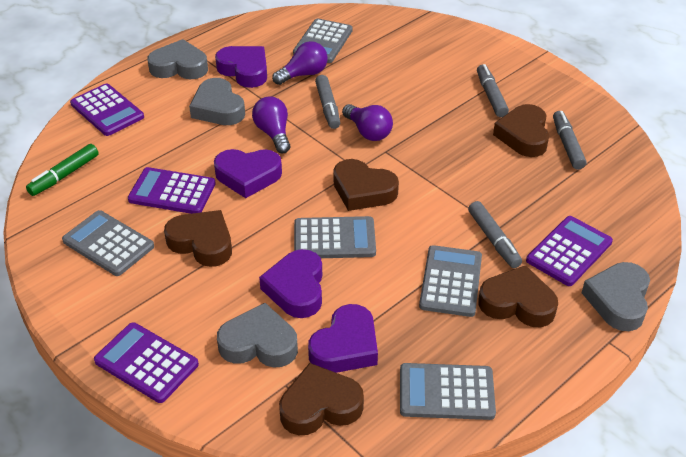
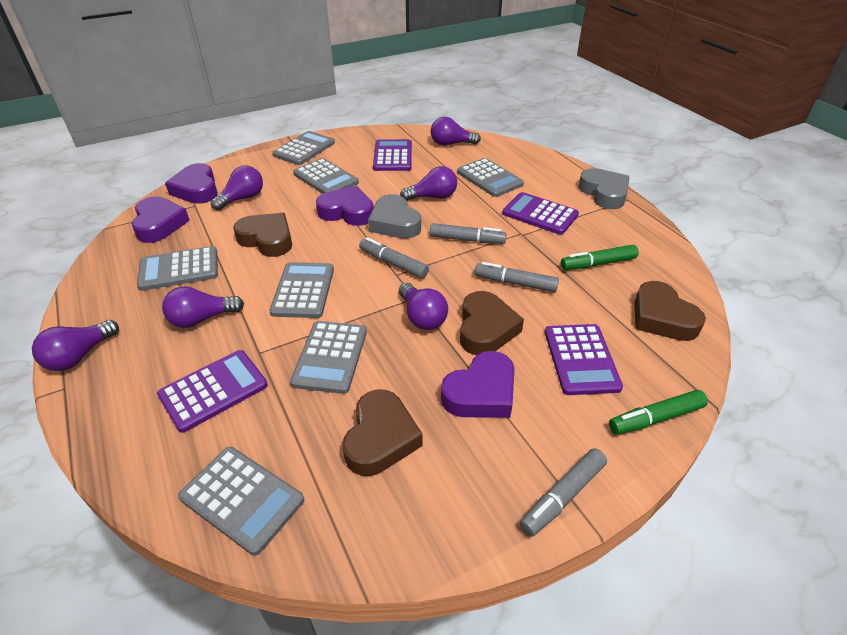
brown heart: 5 -> 4
green marker: 1 -> 2
grey calculator: 5 -> 7
grey heart: 4 -> 2
purple light bulb: 3 -> 6

